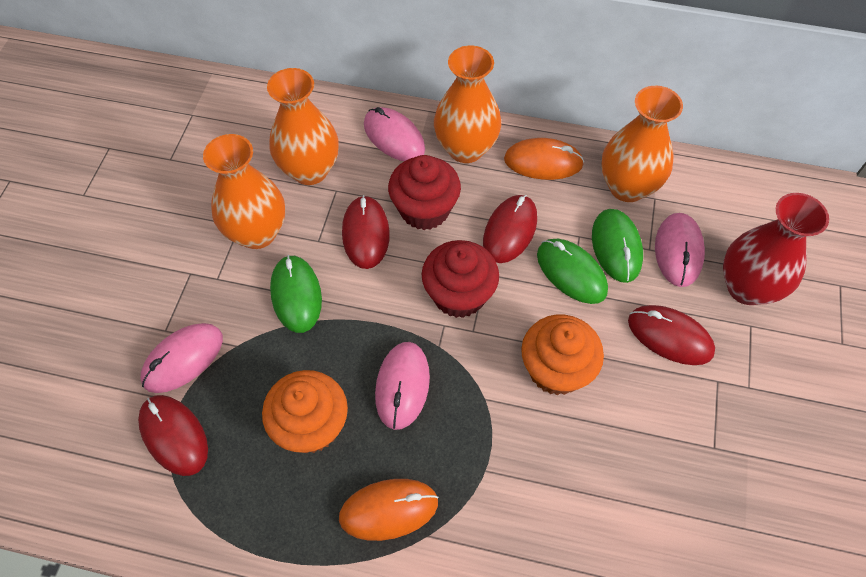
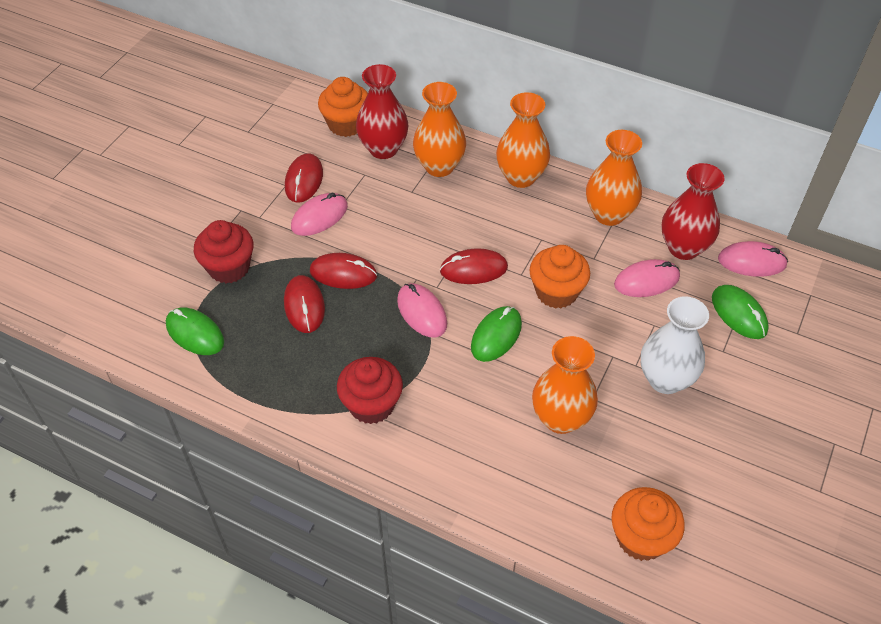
orange cupcake: 2 -> 3
orange mouse: 2 -> 0
red vase: 1 -> 2
white vase: 0 -> 1

